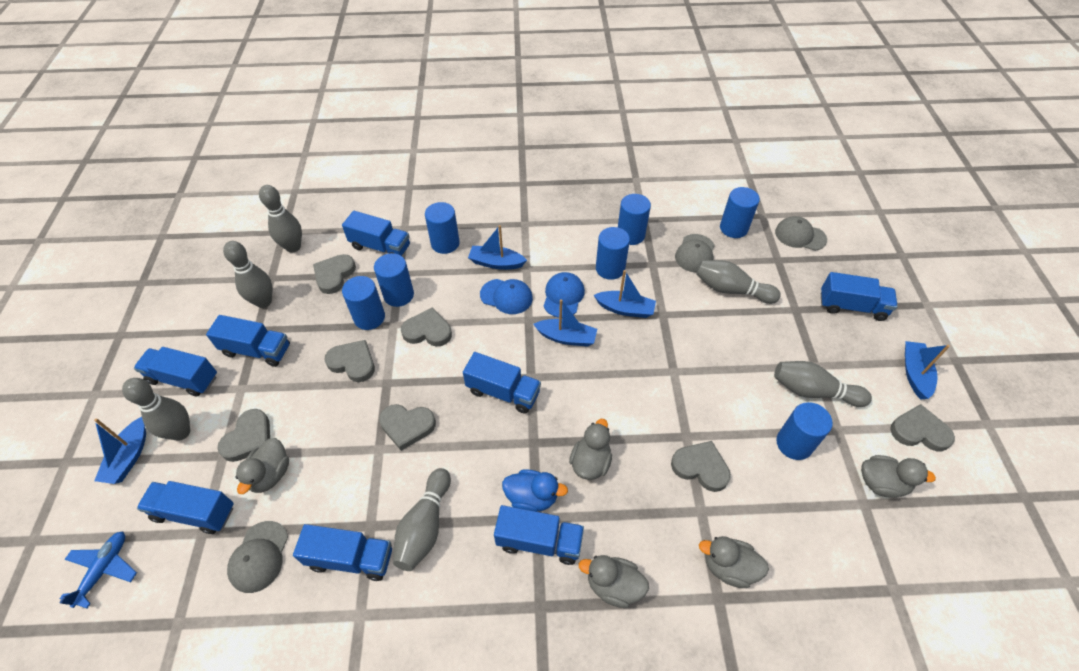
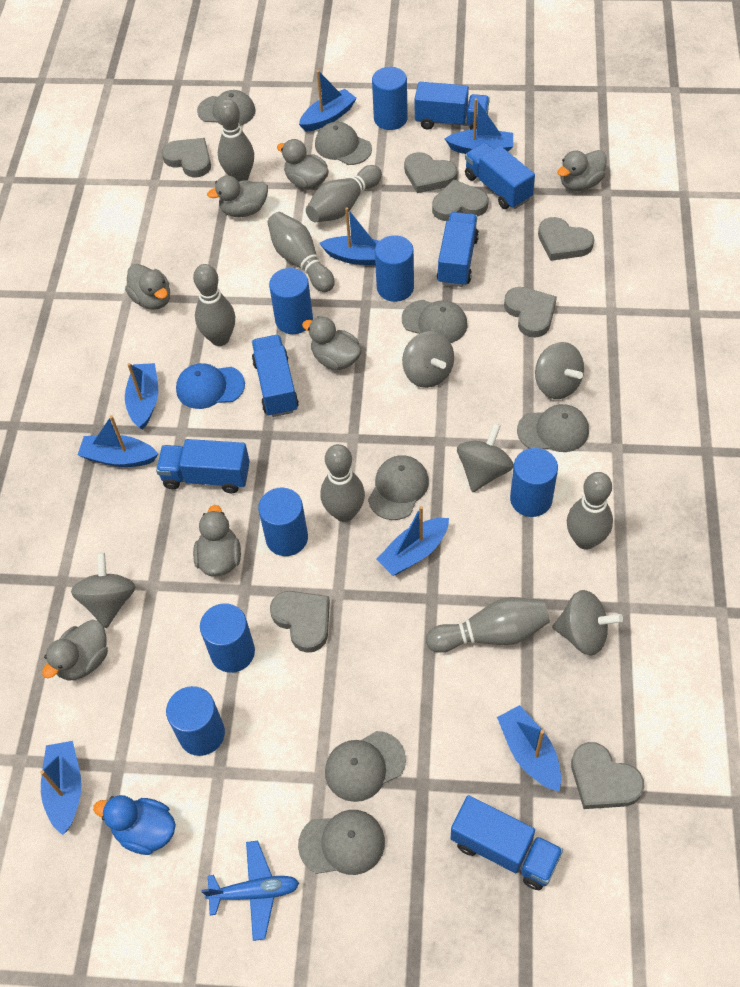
blue boat: 5 -> 8
blue cap: 2 -> 1
blue truck: 8 -> 6
grey bowling pin: 6 -> 7
grey cap: 3 -> 7
grey duck: 5 -> 7
grey spinning top: 0 -> 5

